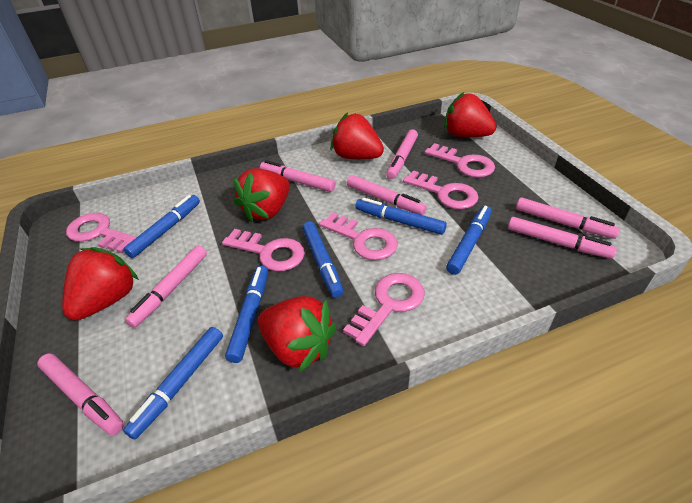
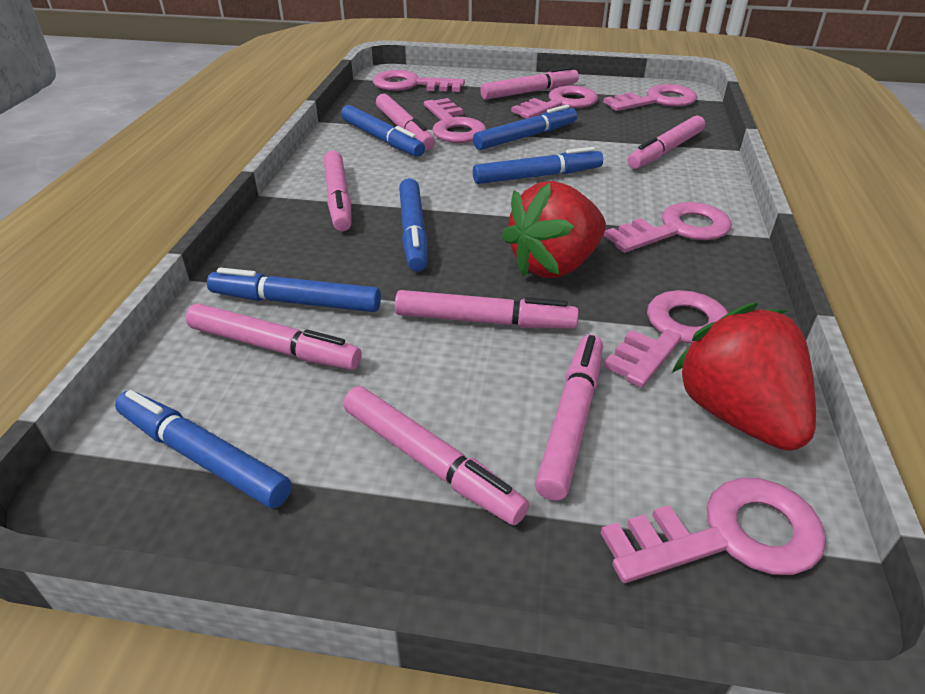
pink key: 6 -> 7
pink marker: 7 -> 8
red strawberry: 5 -> 2

